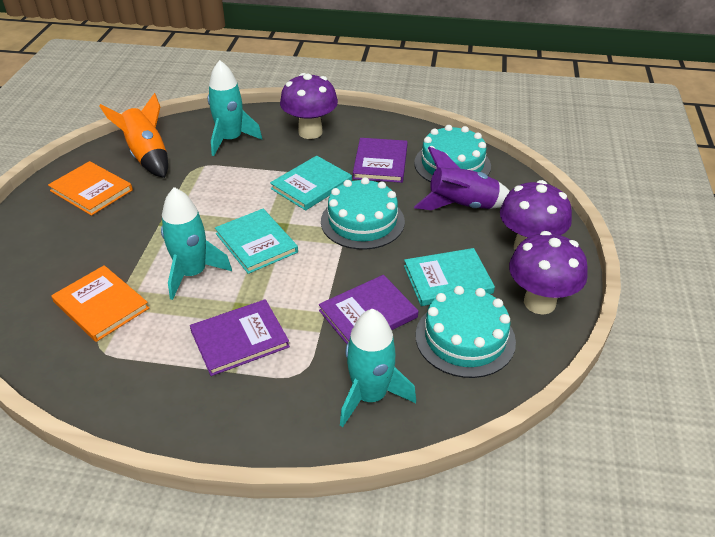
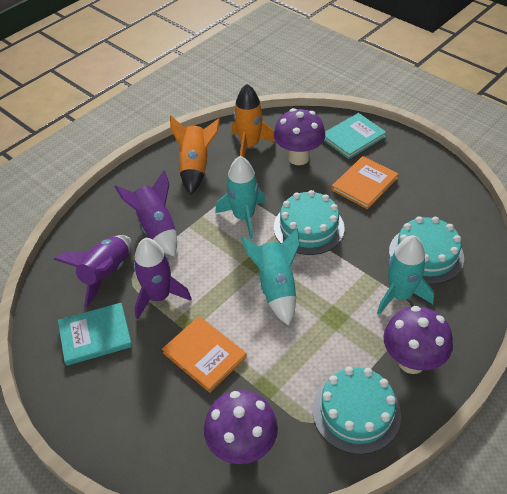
orange rocket: 1 -> 2
purple book: 3 -> 0
purple rocket: 1 -> 3
turquoise book: 3 -> 2

